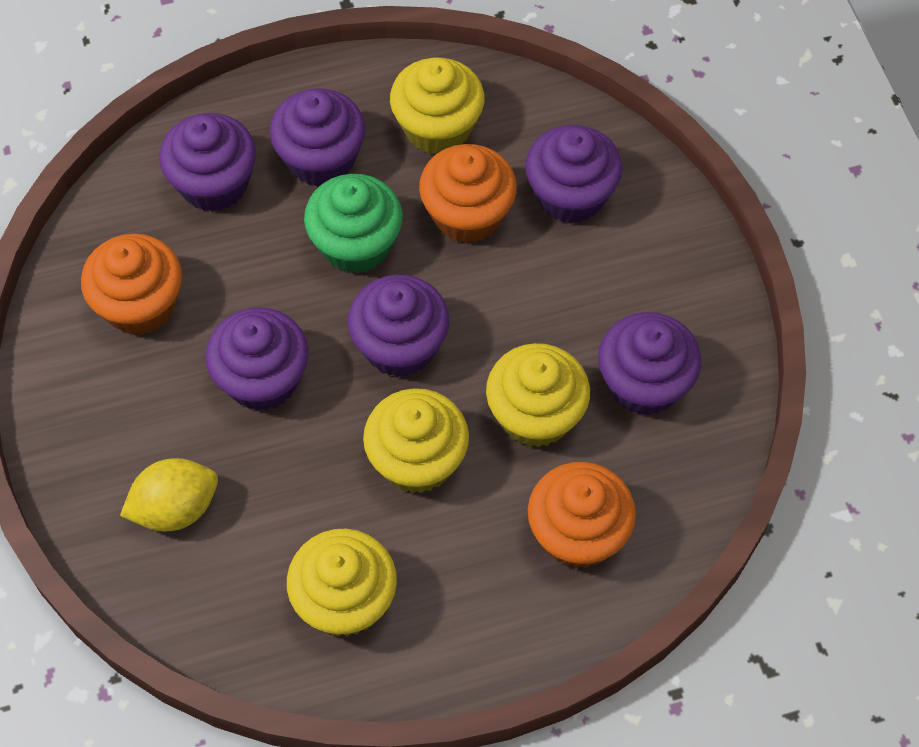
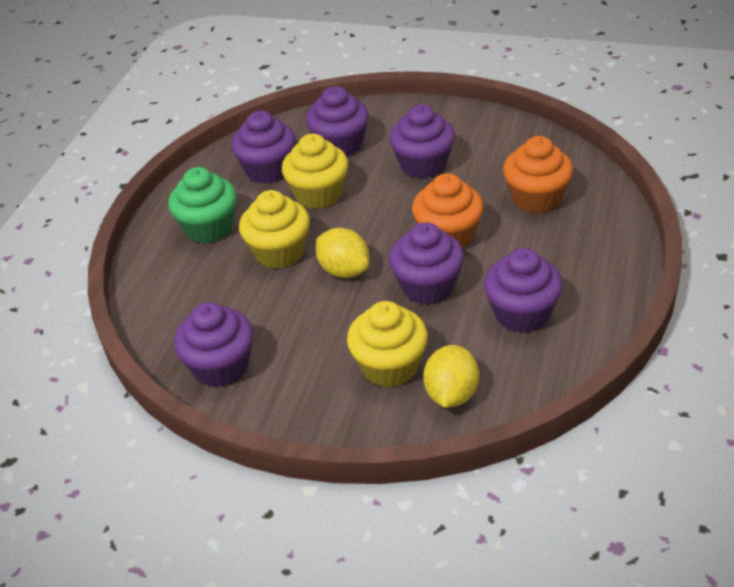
orange cupcake: 3 -> 2
yellow cupcake: 4 -> 3
yellow lemon: 1 -> 2

